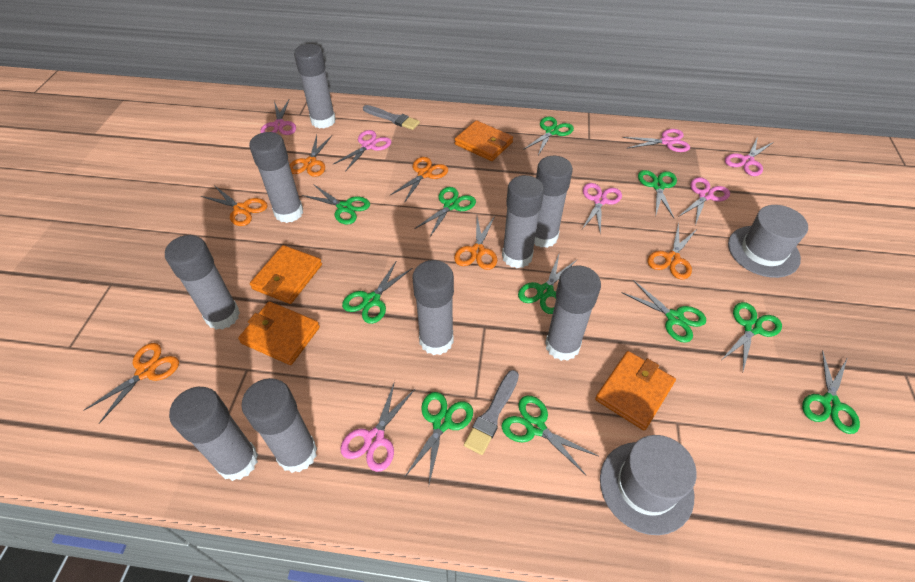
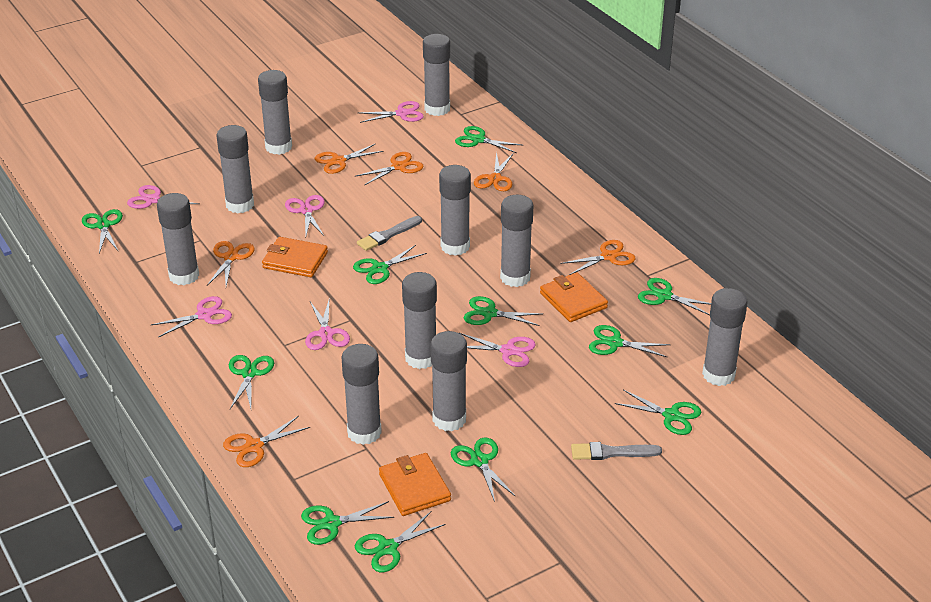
grey glue stick: 9 -> 10
grey hat: 2 -> 0
orange wallet: 4 -> 3
pink scissors: 7 -> 6

